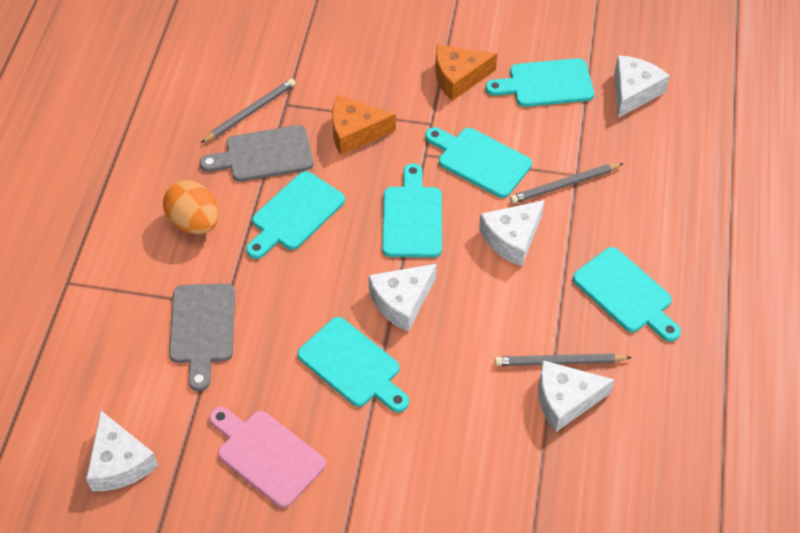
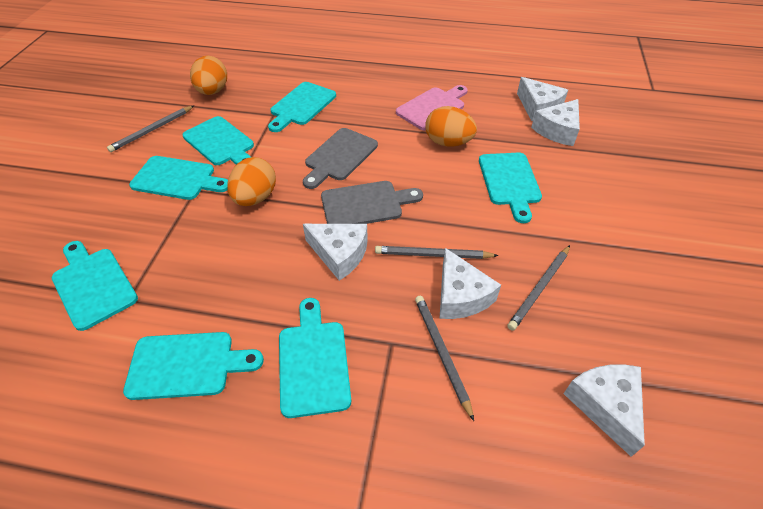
grey pencil: 3 -> 4
orange cheese: 2 -> 0
orange egg: 1 -> 3
turquoise cutting board: 6 -> 7

